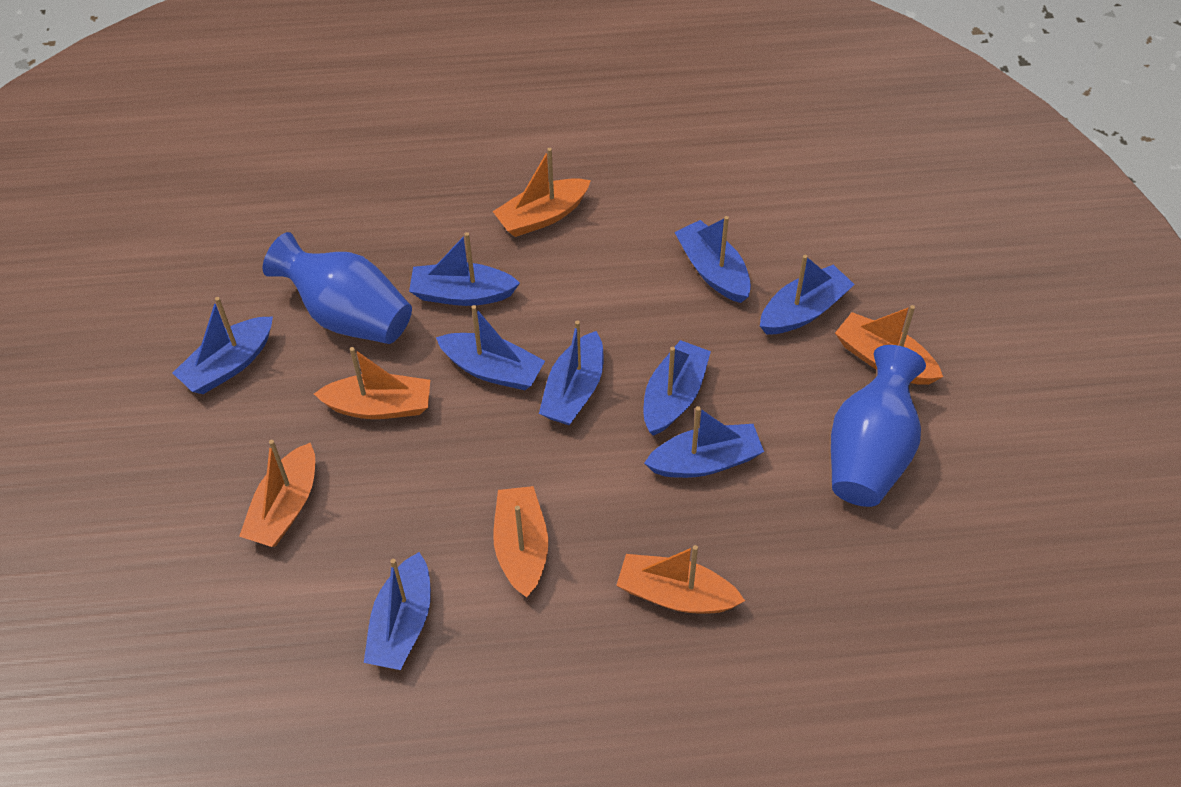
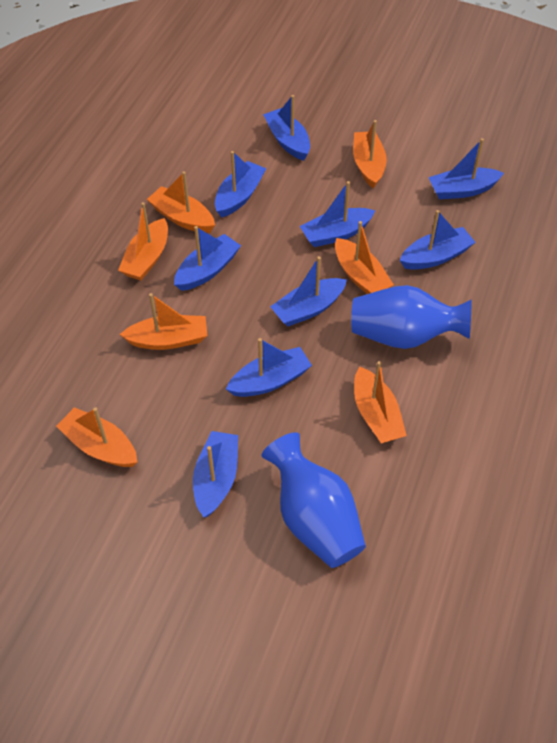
orange boat: 6 -> 7

